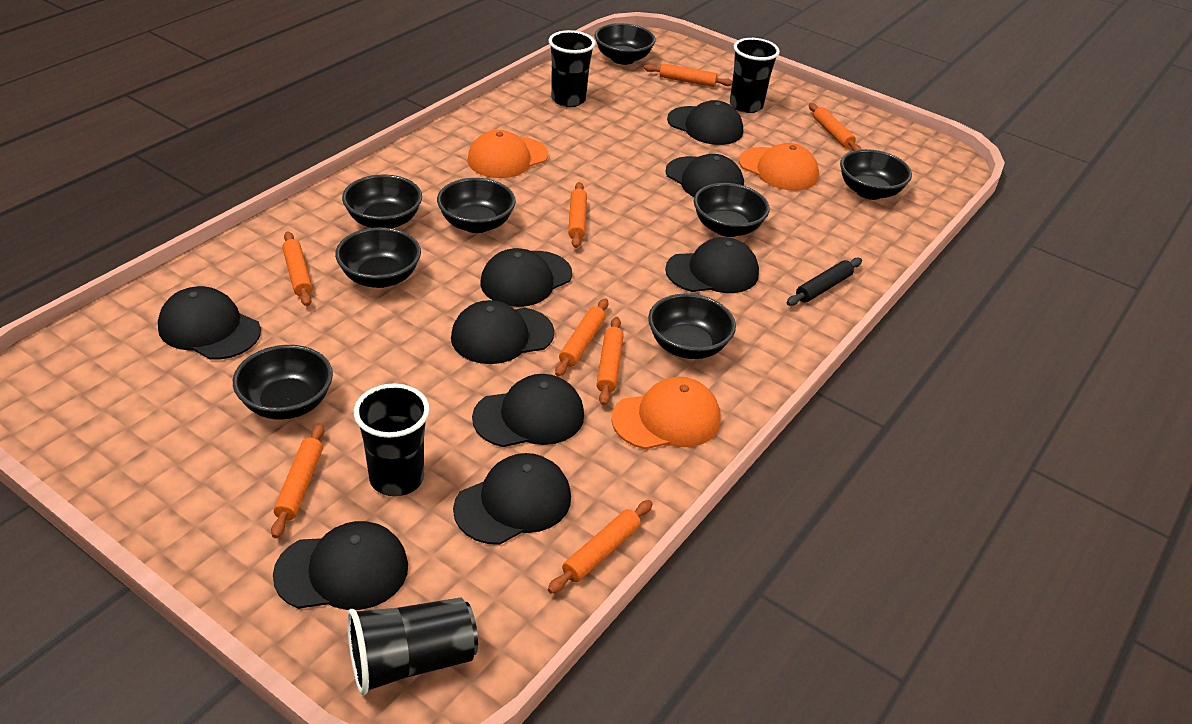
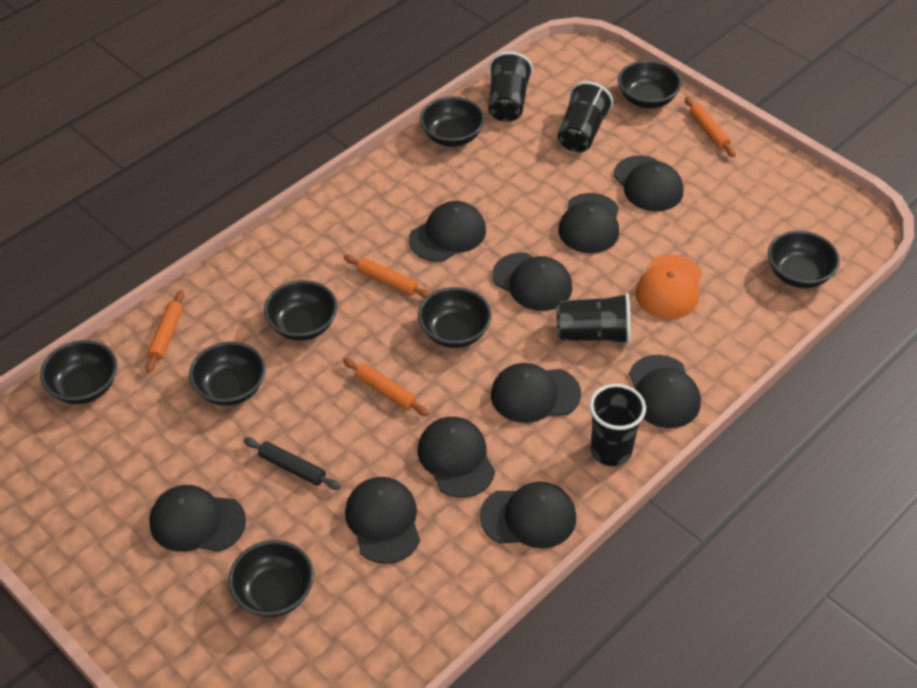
black cap: 9 -> 10
orange cap: 3 -> 1
orange rolling pin: 8 -> 4

